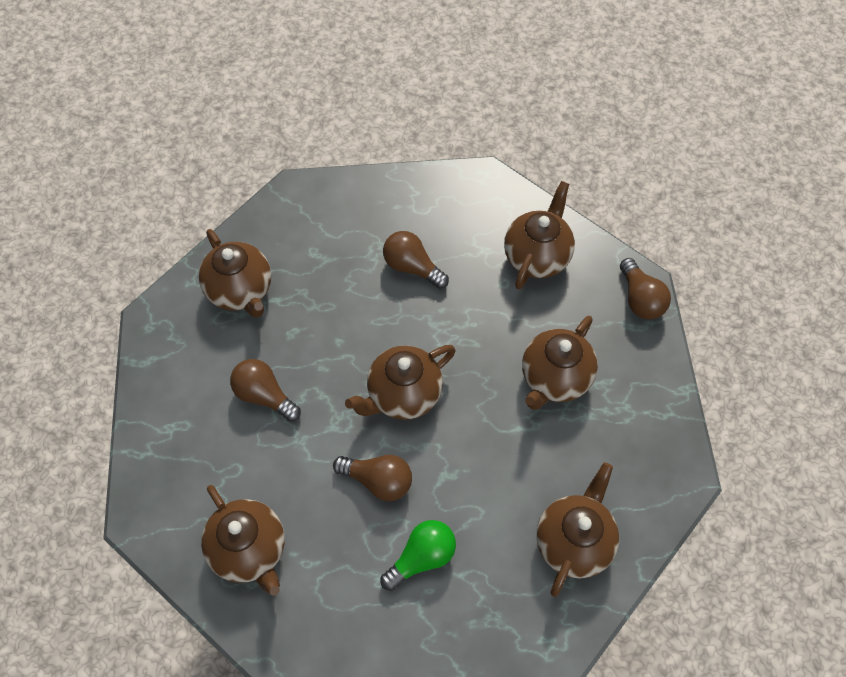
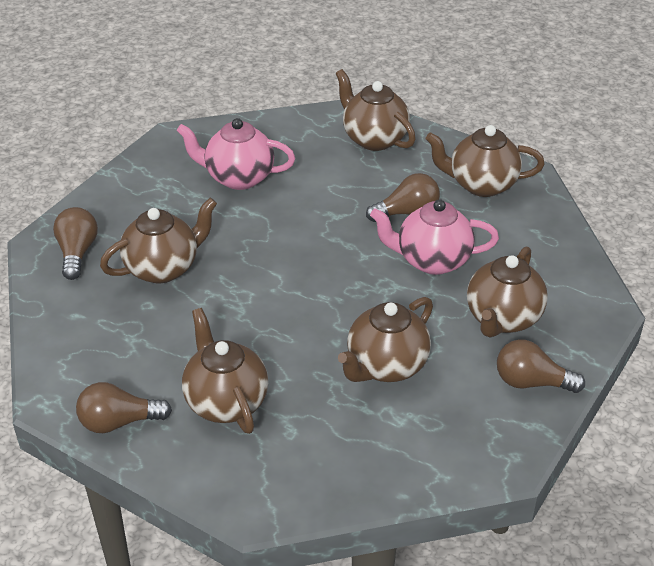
green light bulb: 1 -> 0
pink teapot: 0 -> 2

